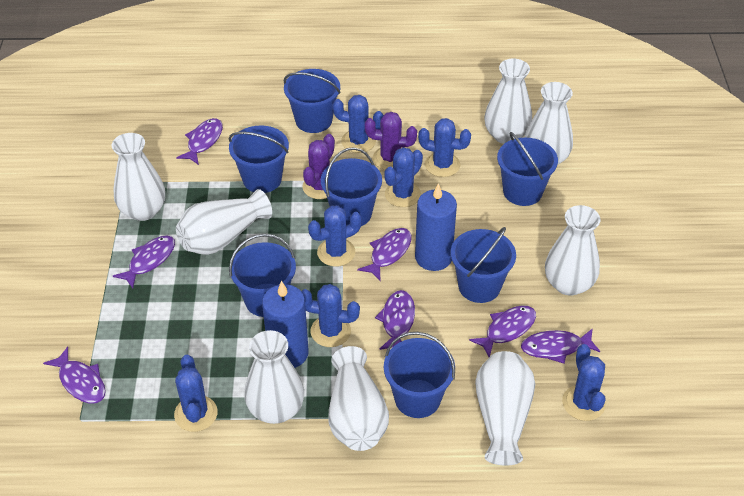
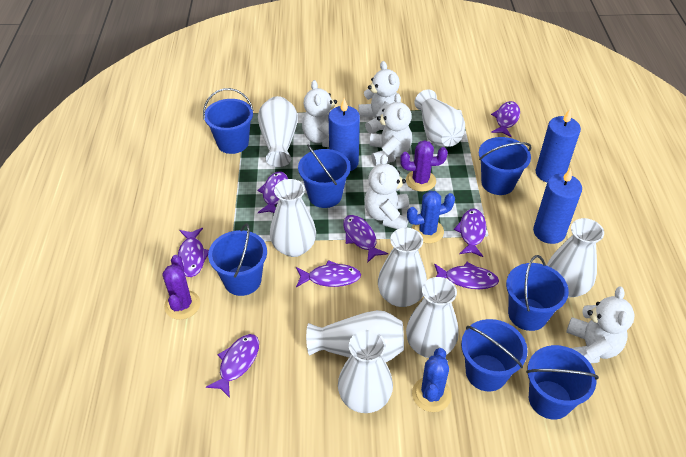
blue cactus: 7 -> 2
blue candle: 2 -> 3
purple fish: 7 -> 8
white teddy bear: 0 -> 5

